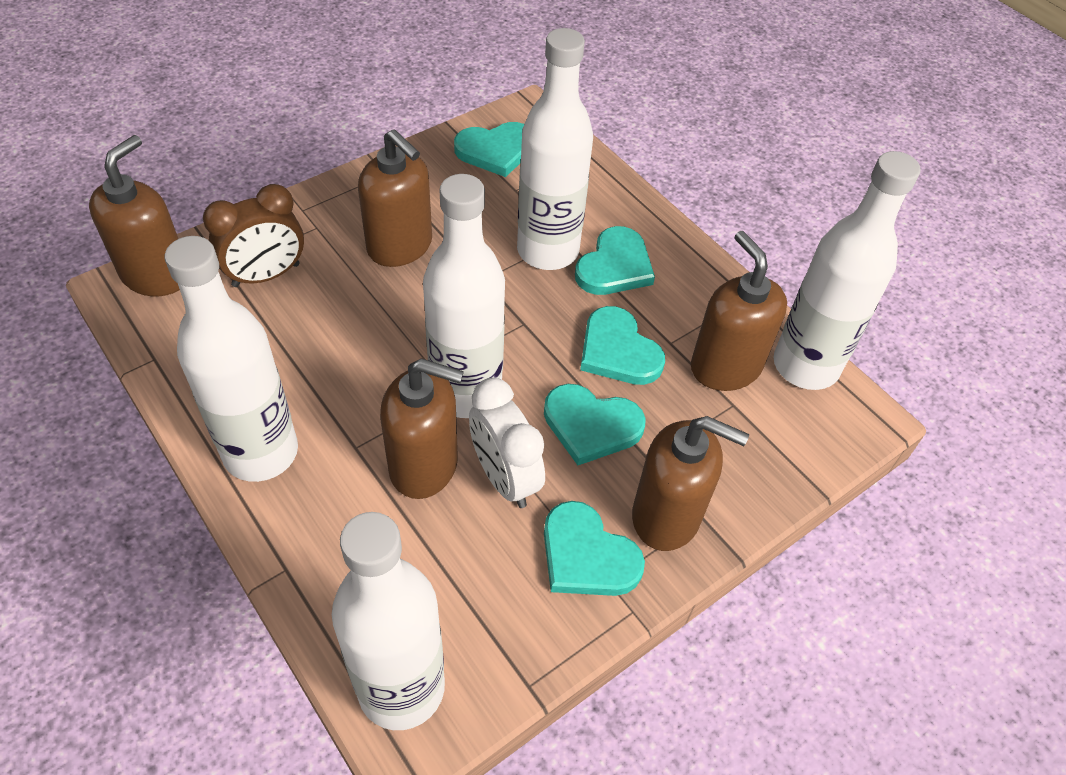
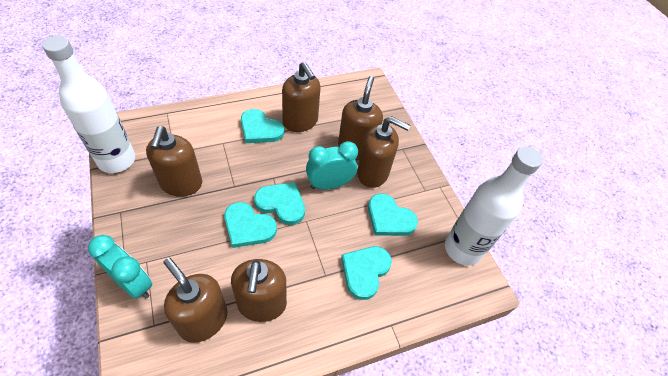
brown clock: 1 -> 0
brown soap dispenser: 5 -> 6
turquoise clock: 0 -> 2
white bottle: 5 -> 2
white clock: 1 -> 0

